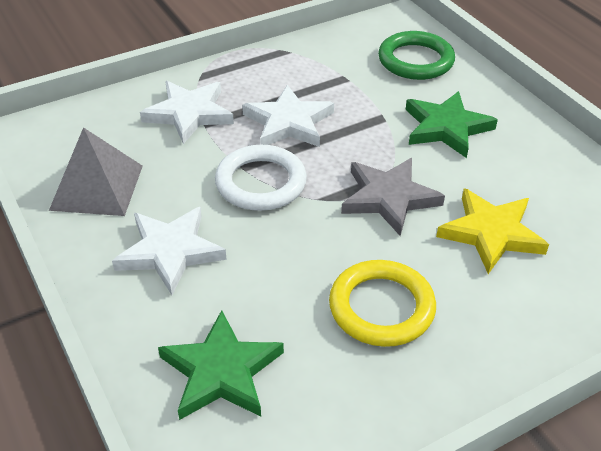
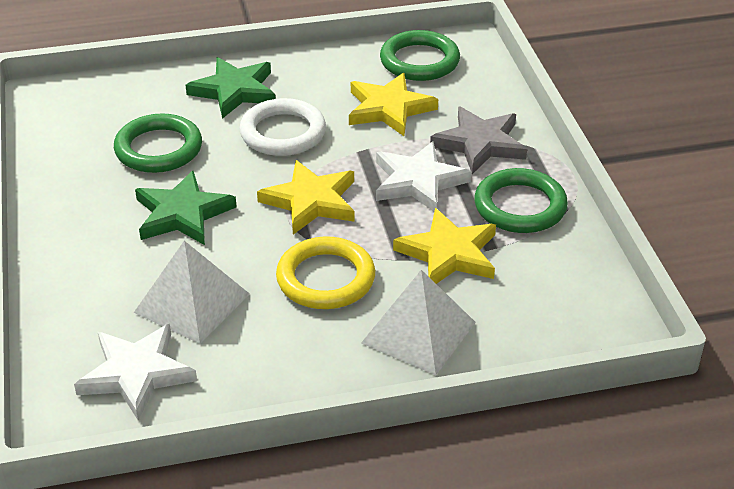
green ring: 1 -> 3
grey pyramid: 1 -> 0
white pyramid: 0 -> 2
white star: 3 -> 2
yellow star: 1 -> 3

